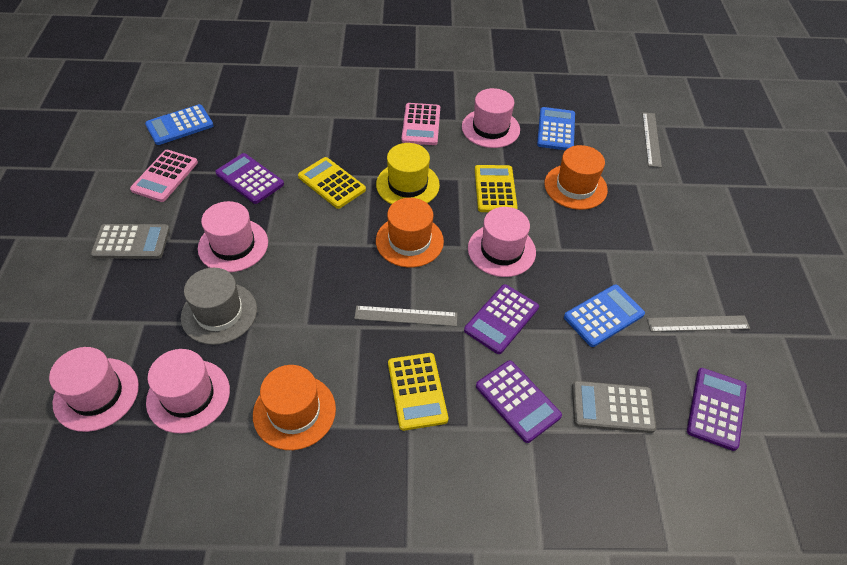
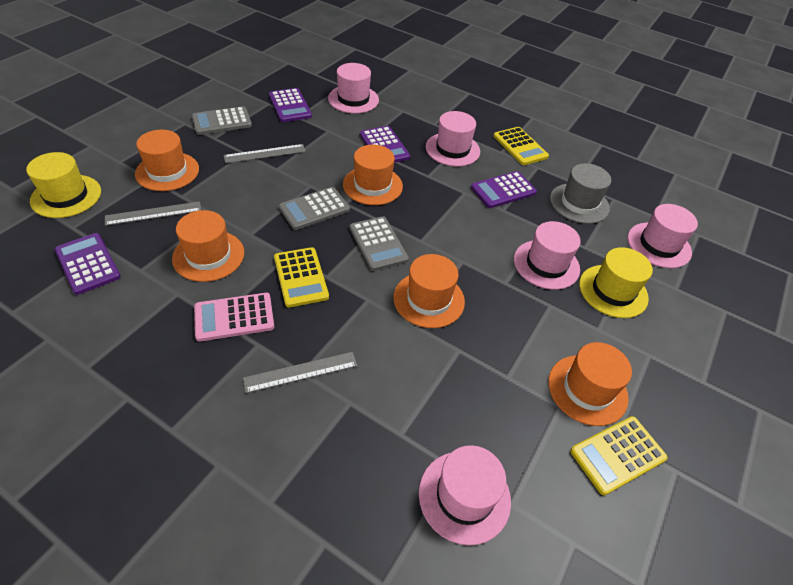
blue calculator: 3 -> 0
grey calculator: 2 -> 3
orange hat: 3 -> 5
pink calculator: 2 -> 1
yellow hat: 1 -> 2

